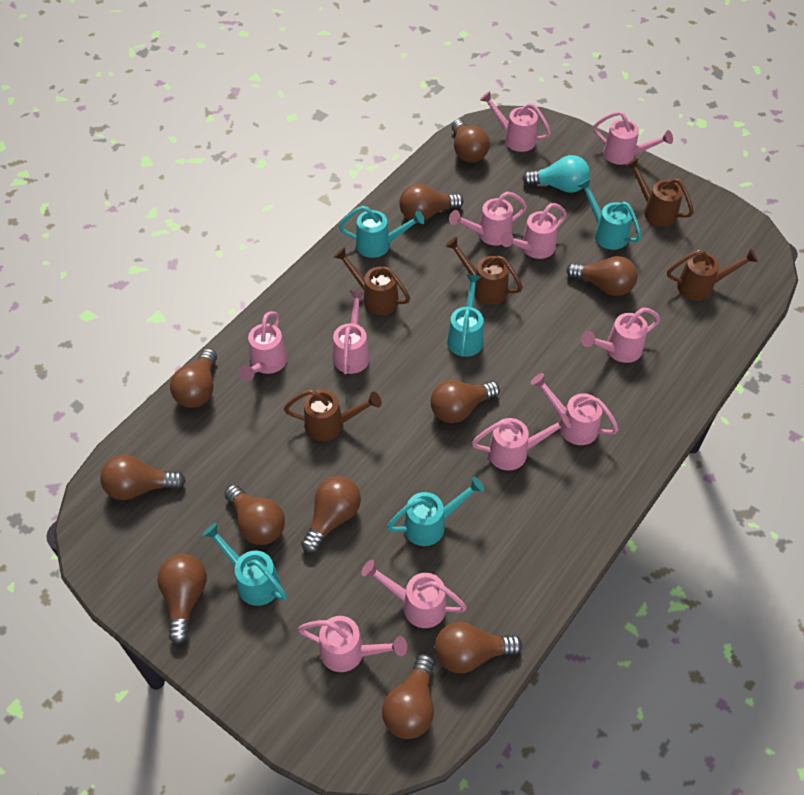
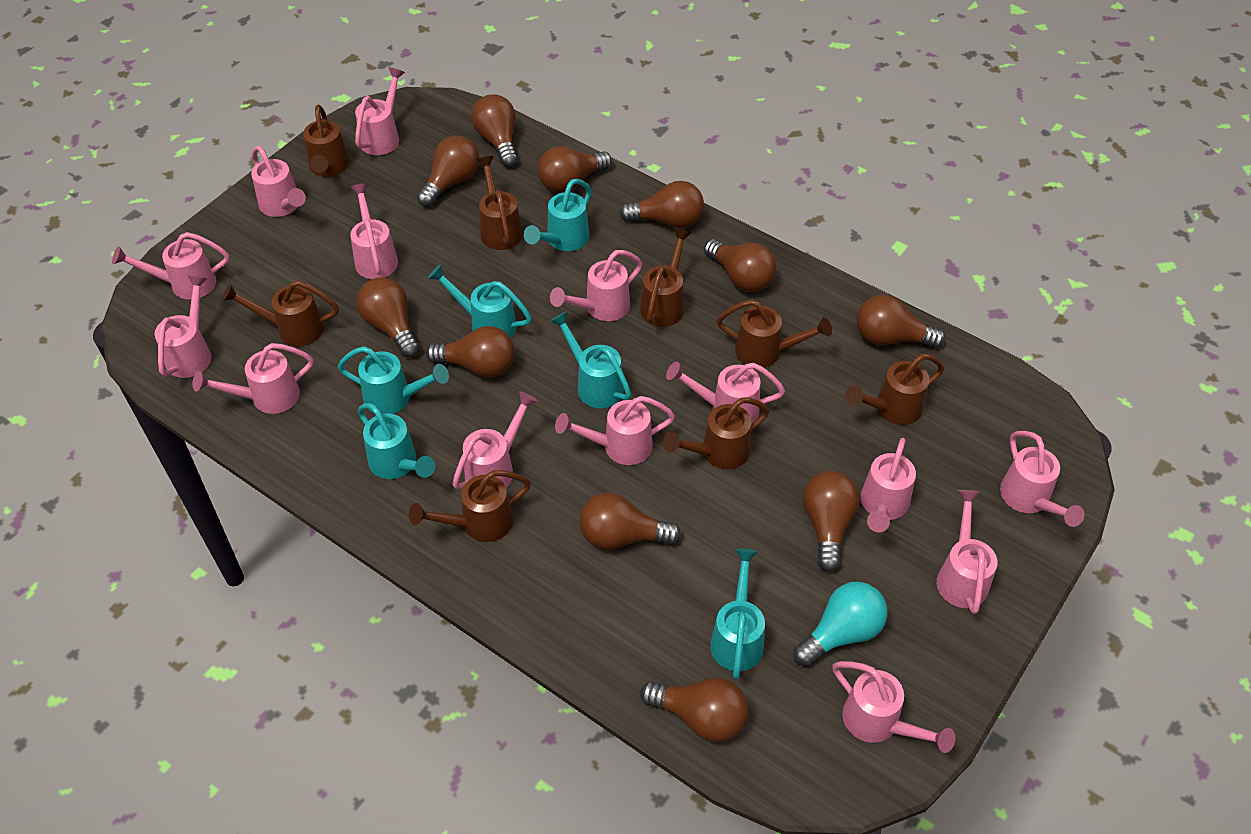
brown watering can: 5 -> 8
pink watering can: 11 -> 14
turquoise watering can: 5 -> 6

